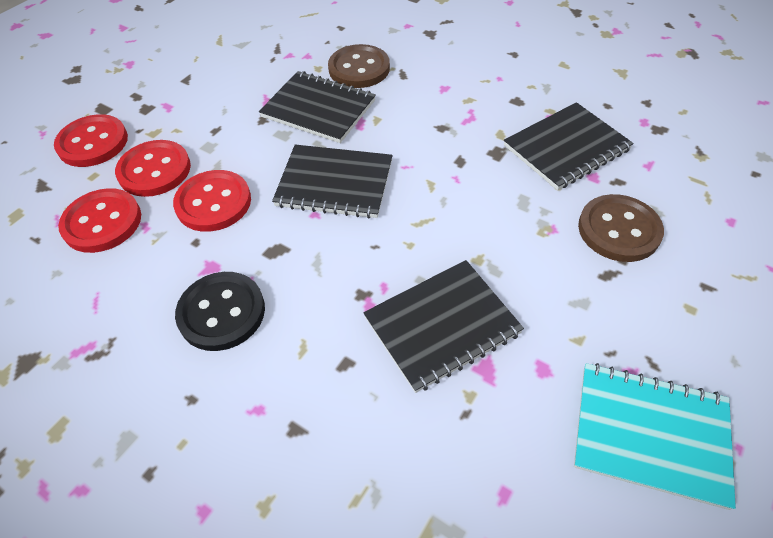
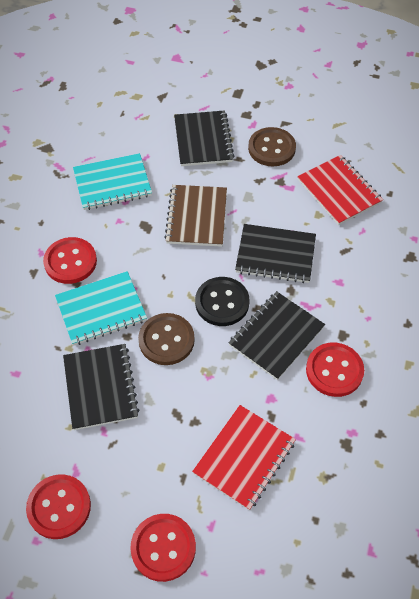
brown notebook: 0 -> 1
red notebook: 0 -> 2
turquoise notebook: 1 -> 2

